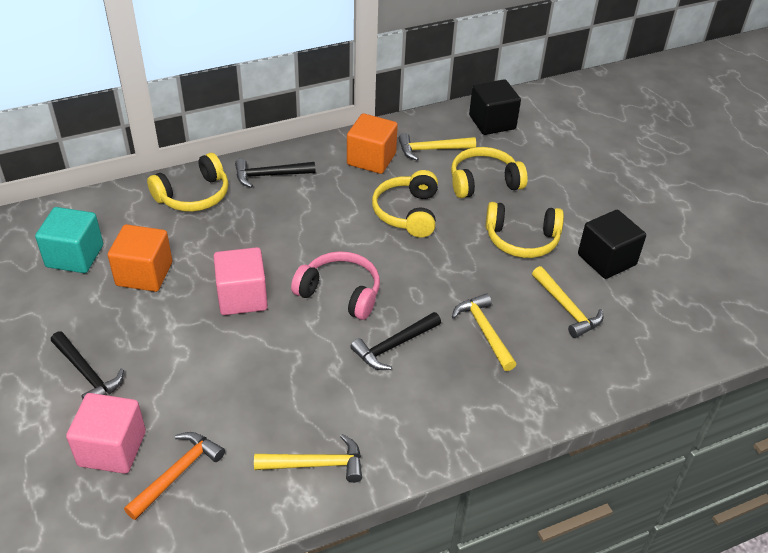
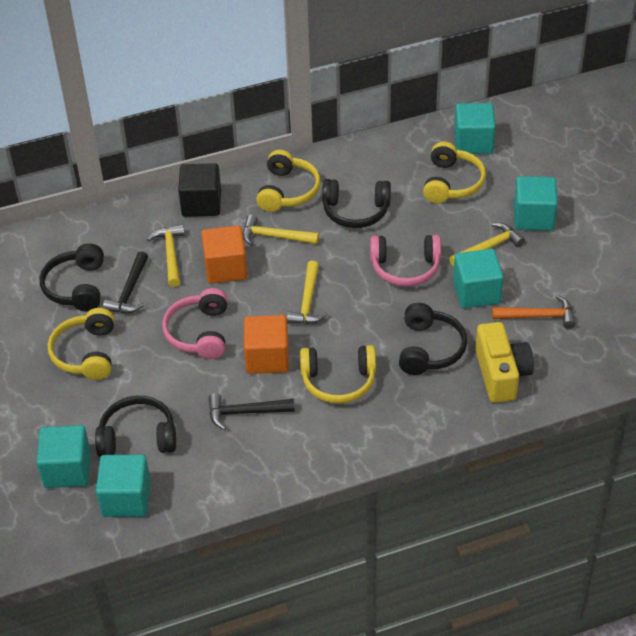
black cube: 2 -> 1
black hammer: 3 -> 2
black headphones: 0 -> 4
pink cube: 2 -> 0
pink headphones: 1 -> 2
turquoise cube: 1 -> 5
yellow camera: 0 -> 1

